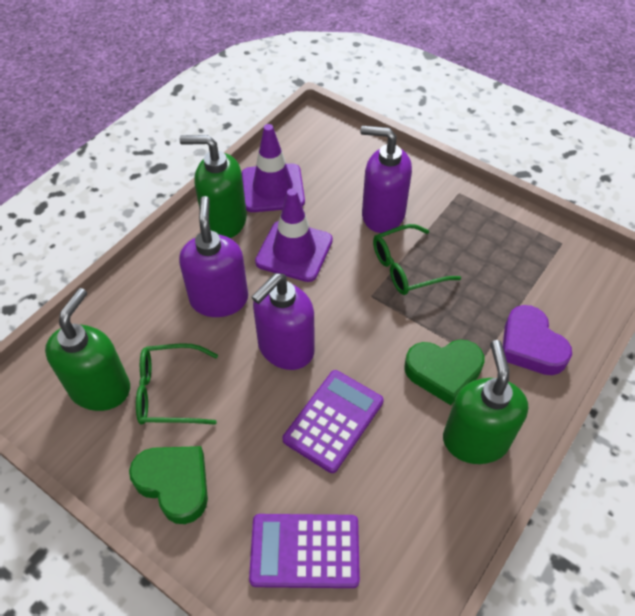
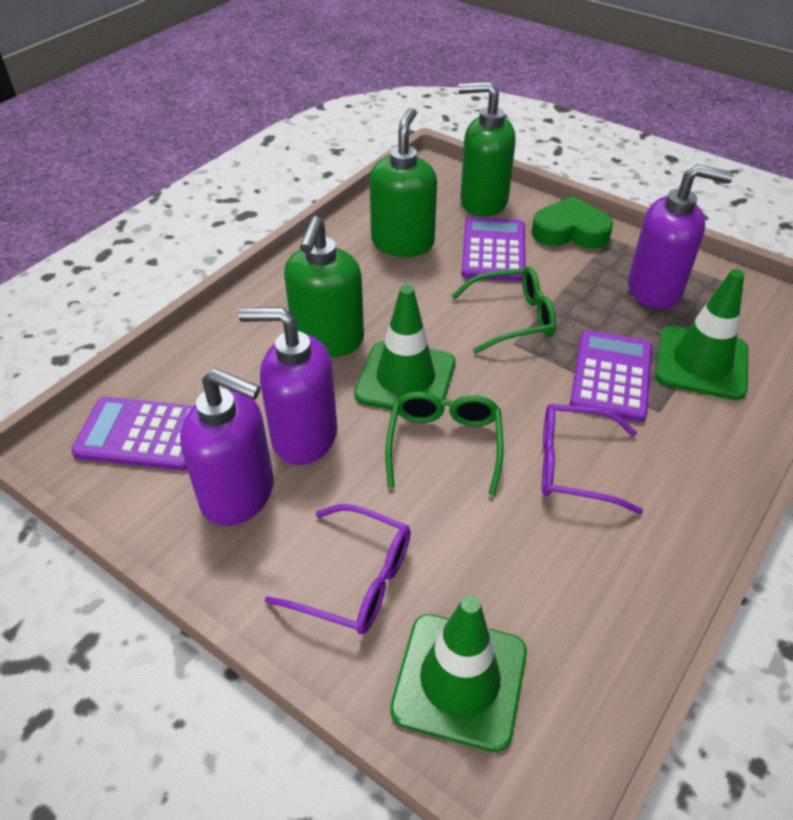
green heart: 2 -> 1
green traffic cone: 0 -> 3
purple calculator: 2 -> 3
purple glasses: 0 -> 2
purple heart: 1 -> 0
purple traffic cone: 2 -> 0

